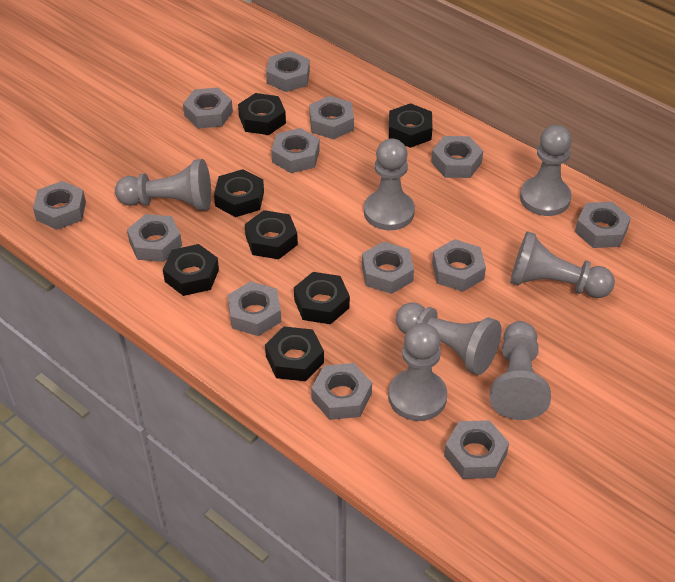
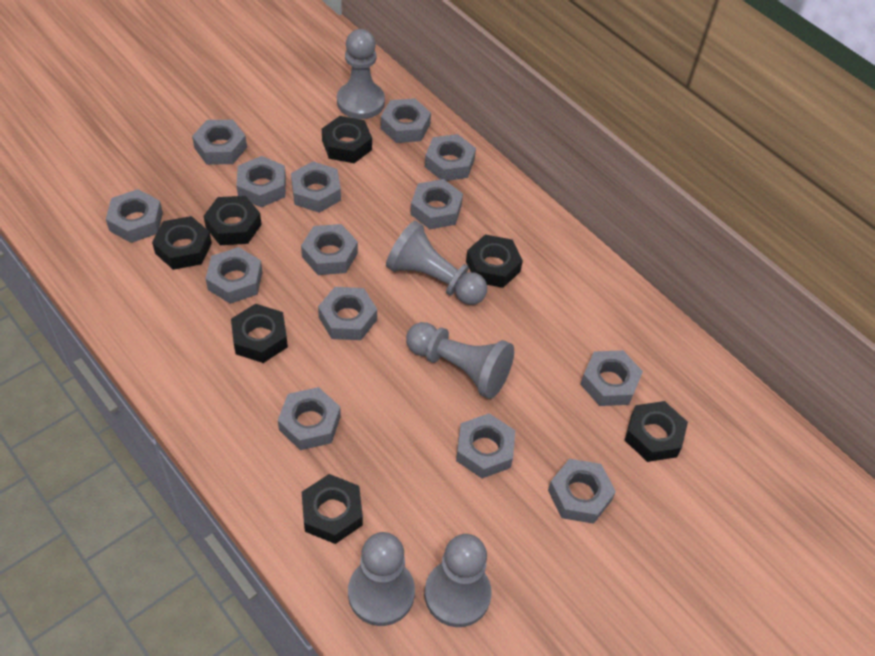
grey nut: 13 -> 14
grey pawn: 7 -> 5

